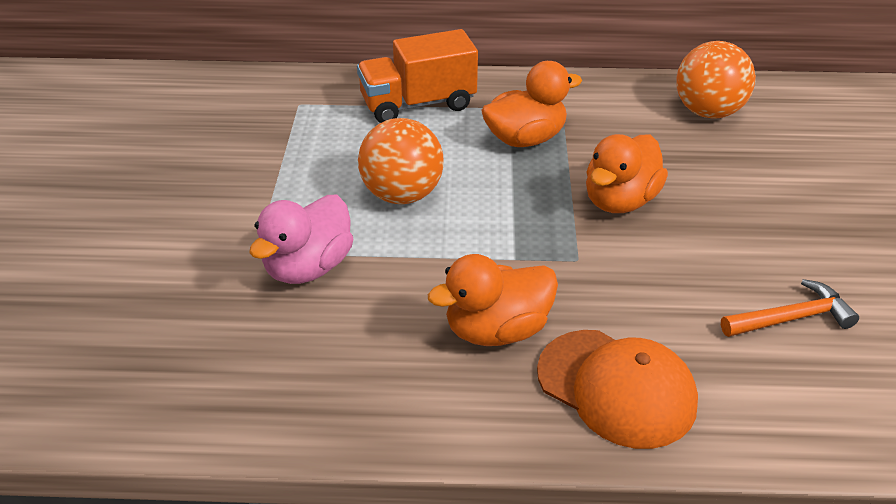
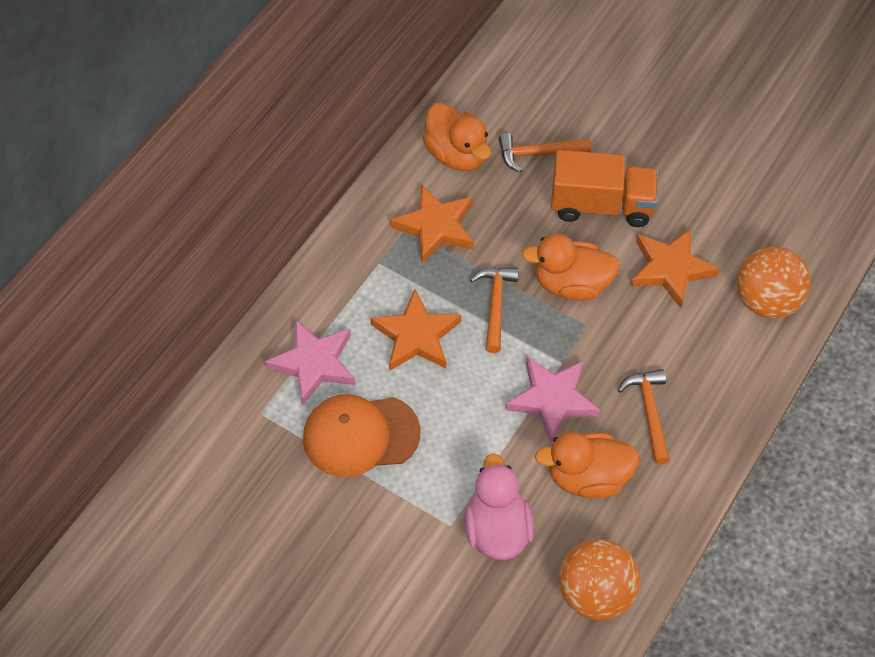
orange hammer: 1 -> 3
orange star: 0 -> 3
pink star: 0 -> 2

